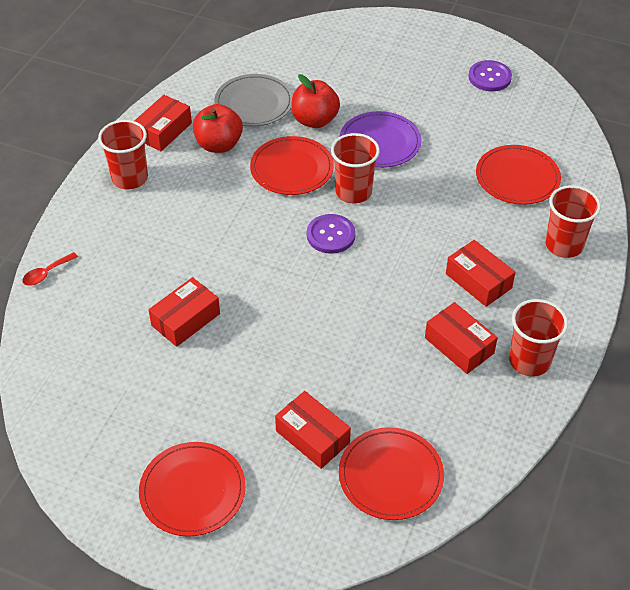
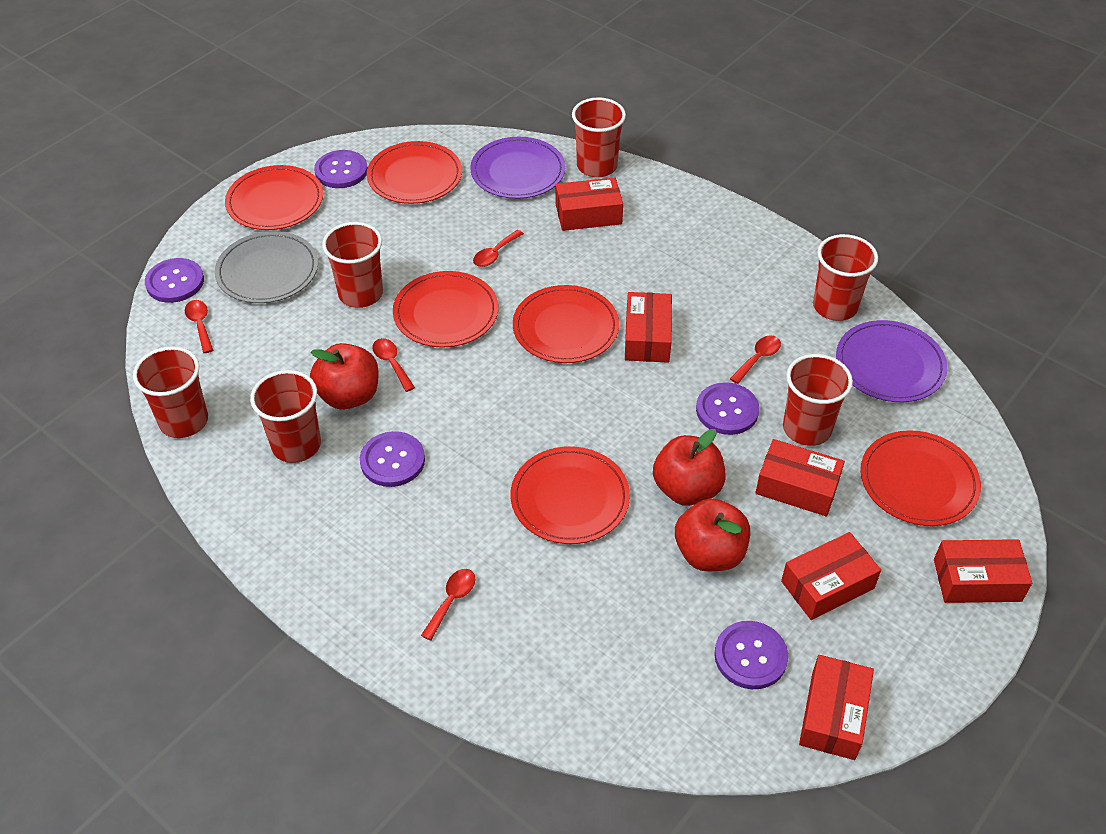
purple button: 2 -> 5
purple plate: 1 -> 2
red apple: 2 -> 3
red box: 5 -> 6
red cup: 4 -> 6
red plate: 4 -> 6
red spoon: 1 -> 5

